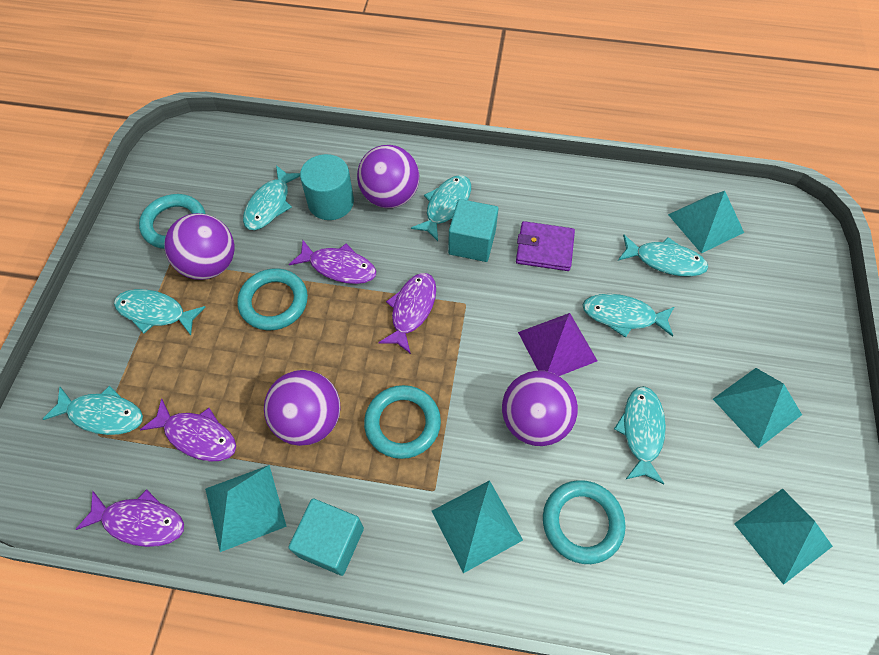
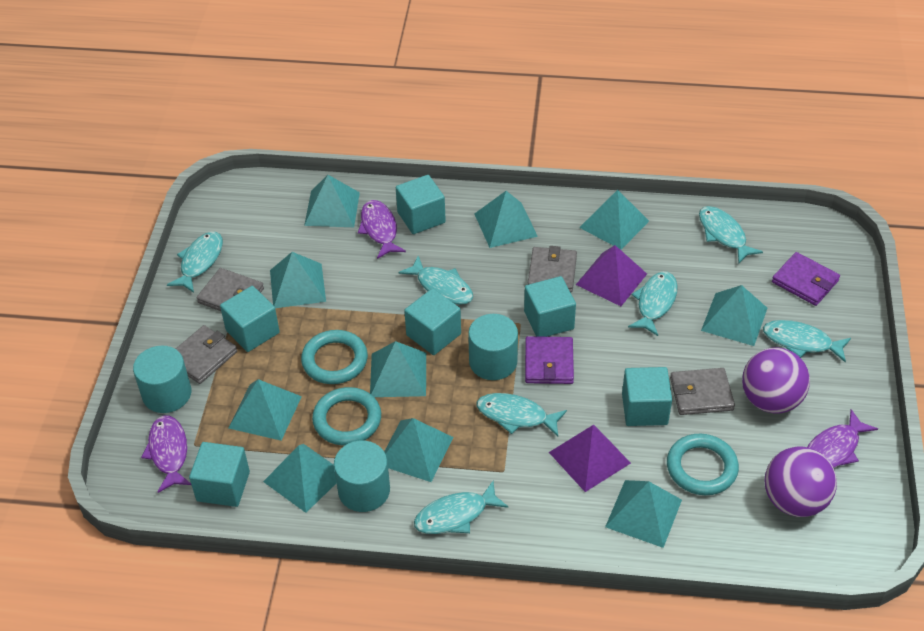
grey wallet: 0 -> 4
purple ball: 4 -> 2
purple fish: 4 -> 3
purple pyramid: 1 -> 2
purple wallet: 1 -> 2
turquoise cube: 2 -> 6
turquoise cylinder: 1 -> 3
turquoise pyramid: 5 -> 10
turquoise ring: 4 -> 3

